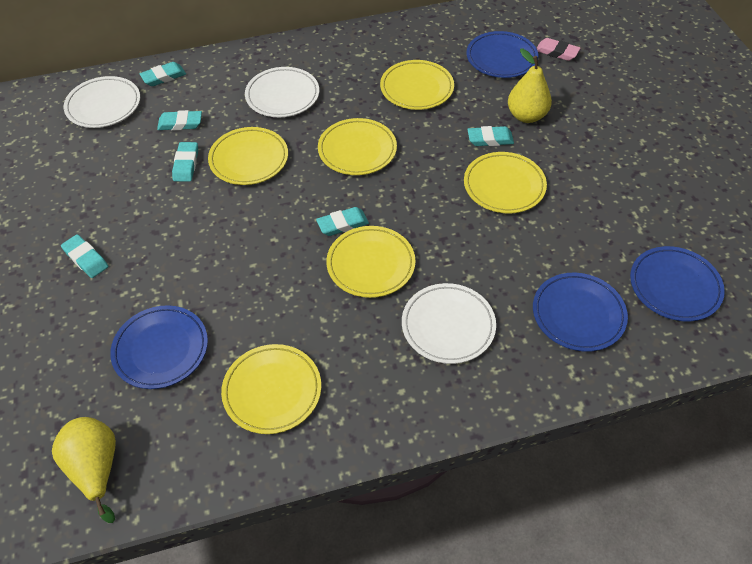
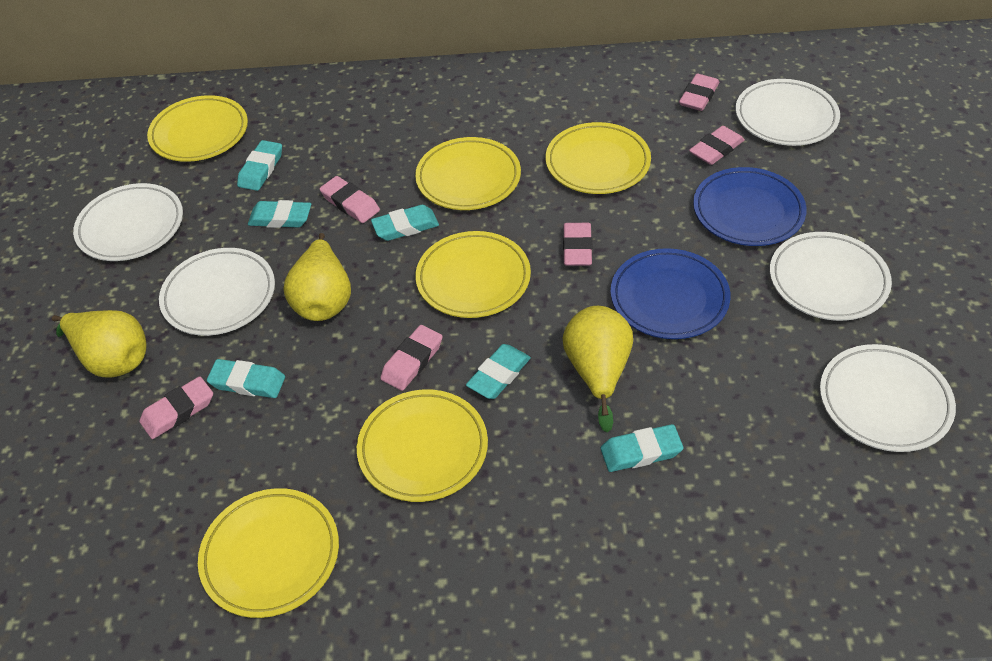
blue plate: 4 -> 2
pink eraser: 1 -> 6
white plate: 3 -> 5
yellow pear: 2 -> 3

